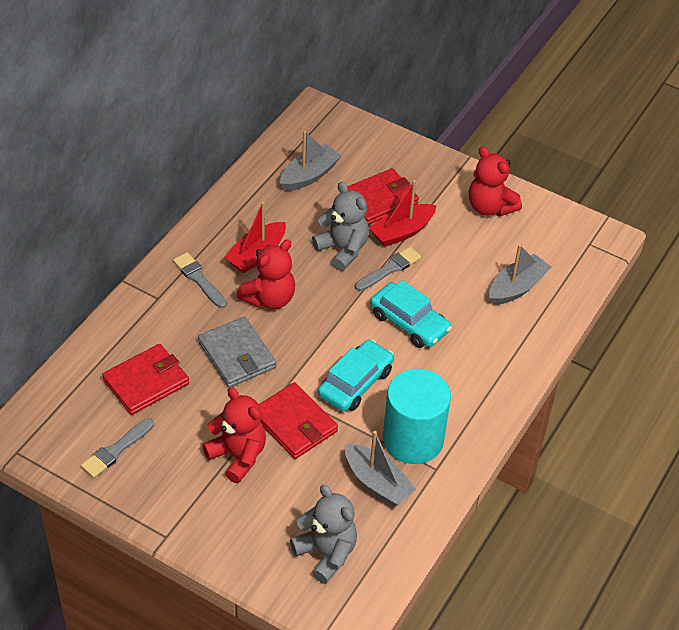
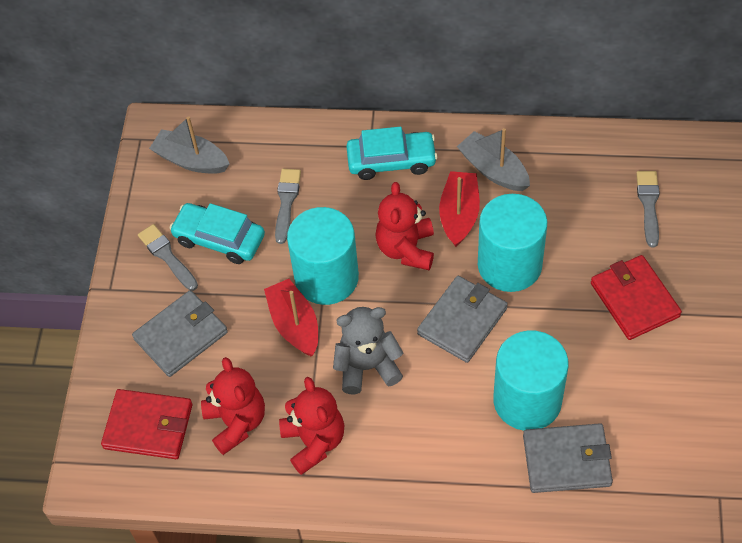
grey boat: 3 -> 2
grey teddy bear: 2 -> 1
grey wallet: 1 -> 3
red wallet: 3 -> 2
turquoise cylinder: 1 -> 3

